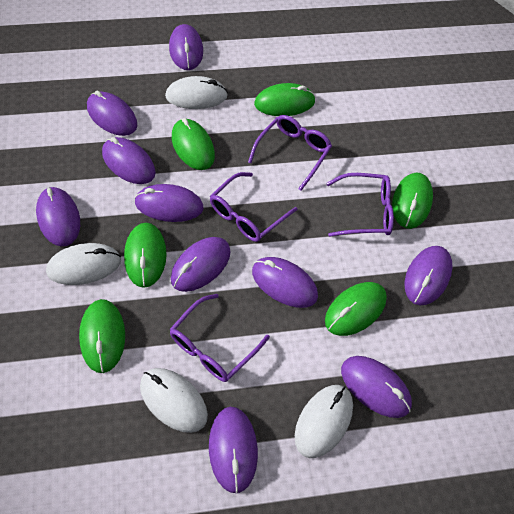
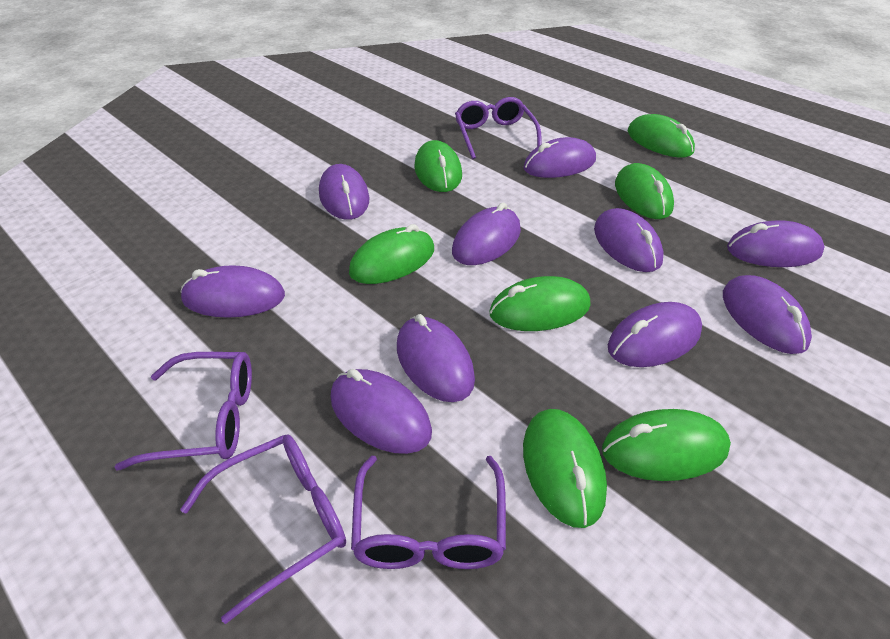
green mouse: 6 -> 7
white mouse: 4 -> 0

